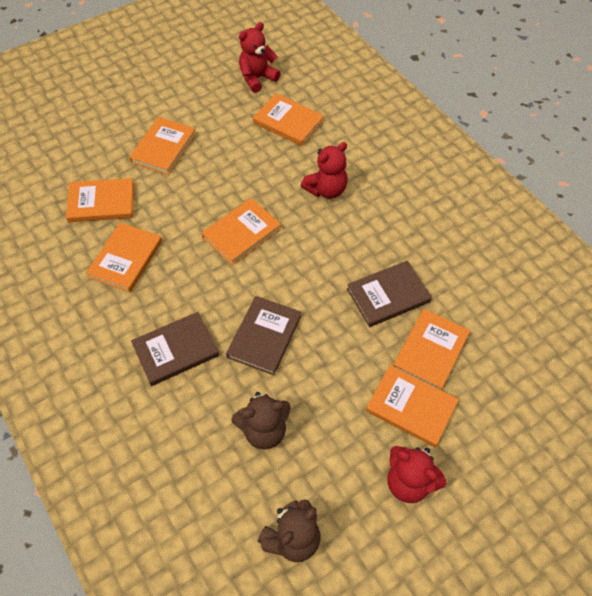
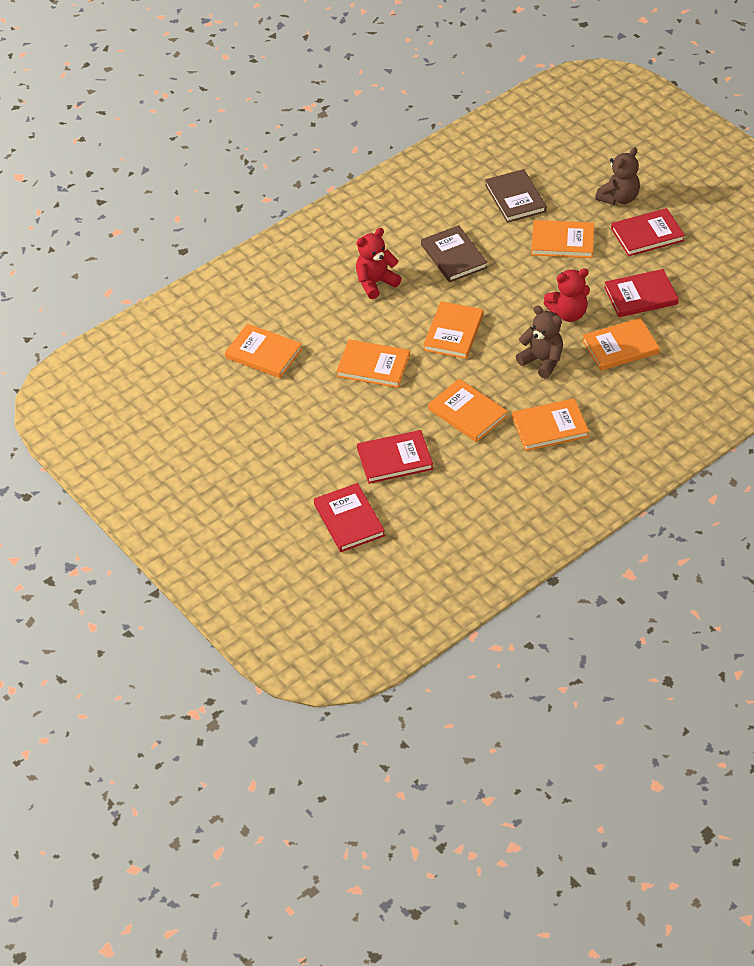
brown book: 3 -> 2
red book: 0 -> 4
red teddy bear: 3 -> 2

